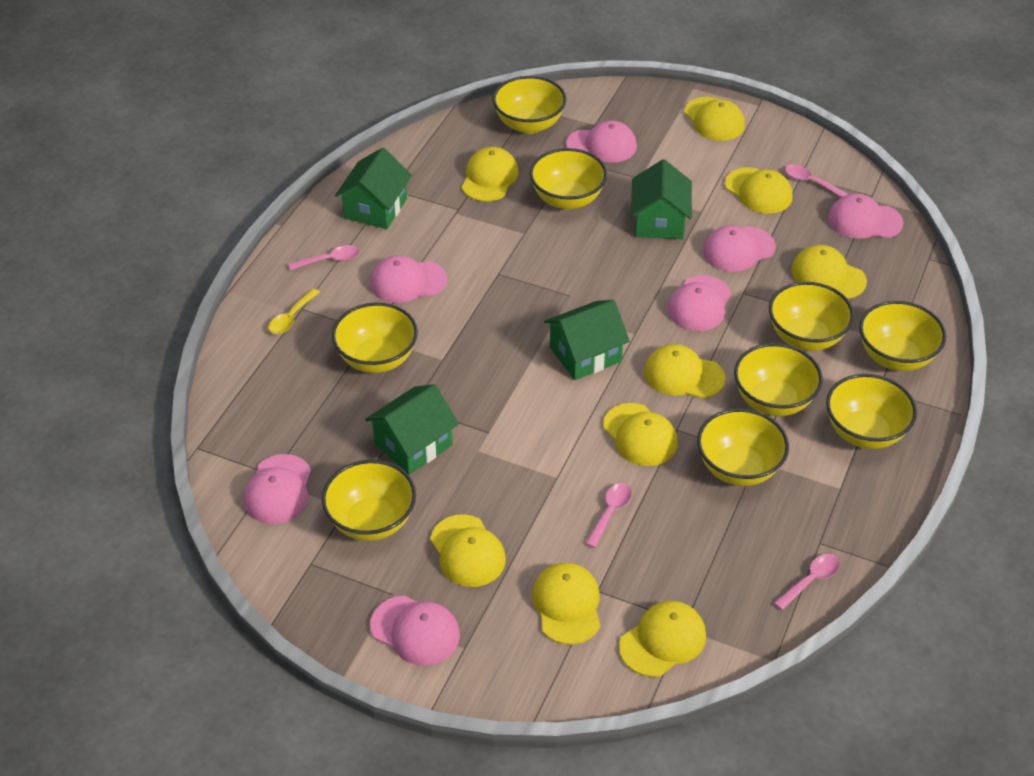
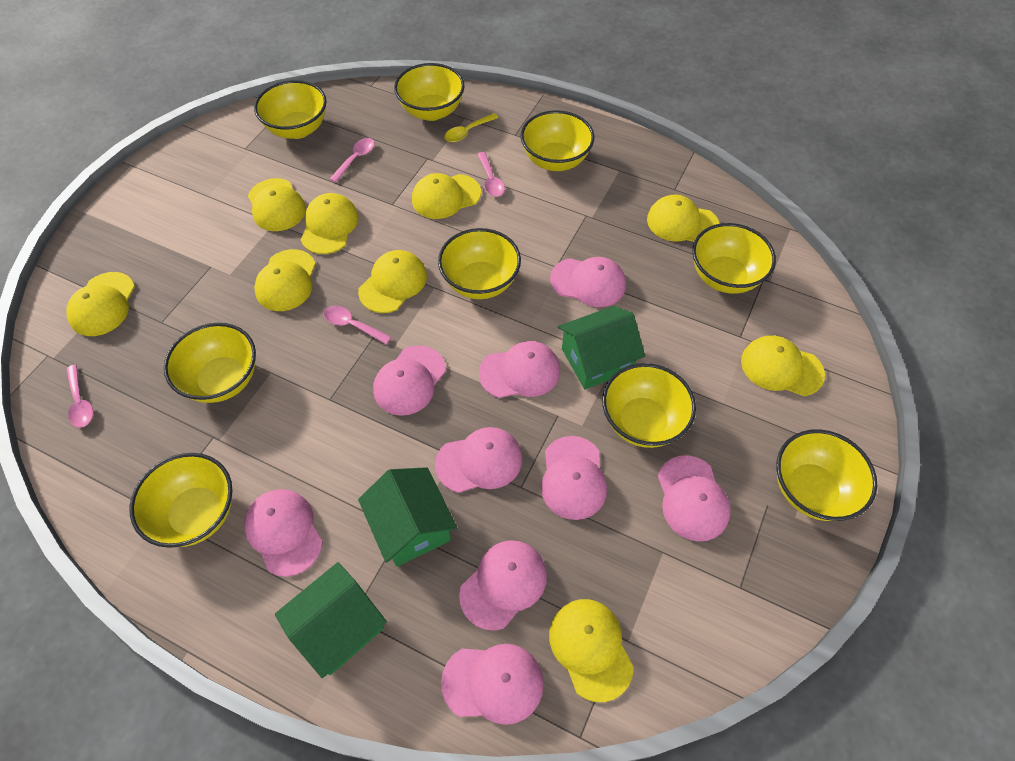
green house: 4 -> 3
pink cap: 7 -> 9

